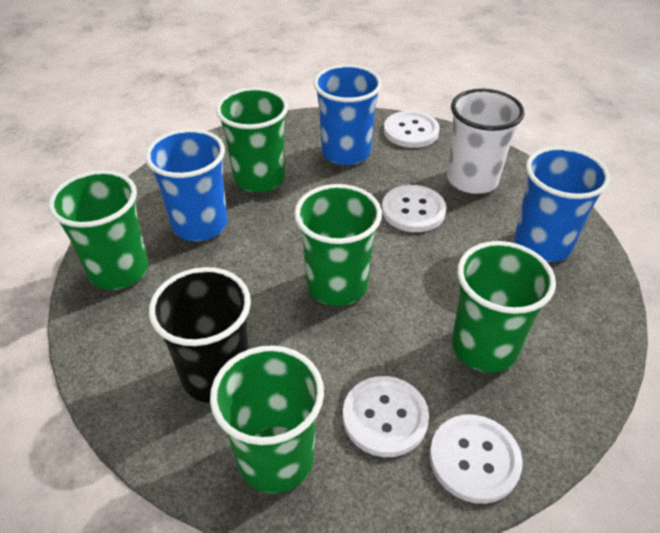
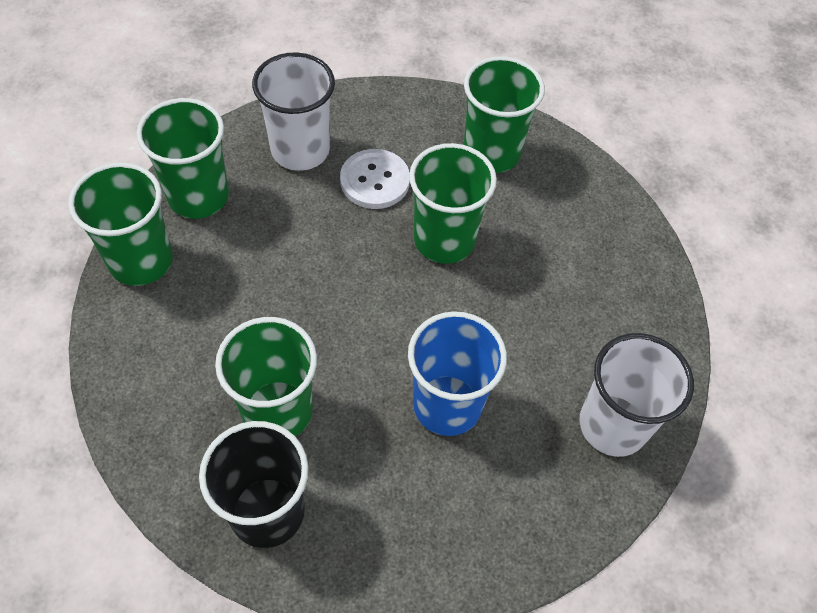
blue cup: 3 -> 1
white button: 4 -> 1
white cup: 1 -> 2

